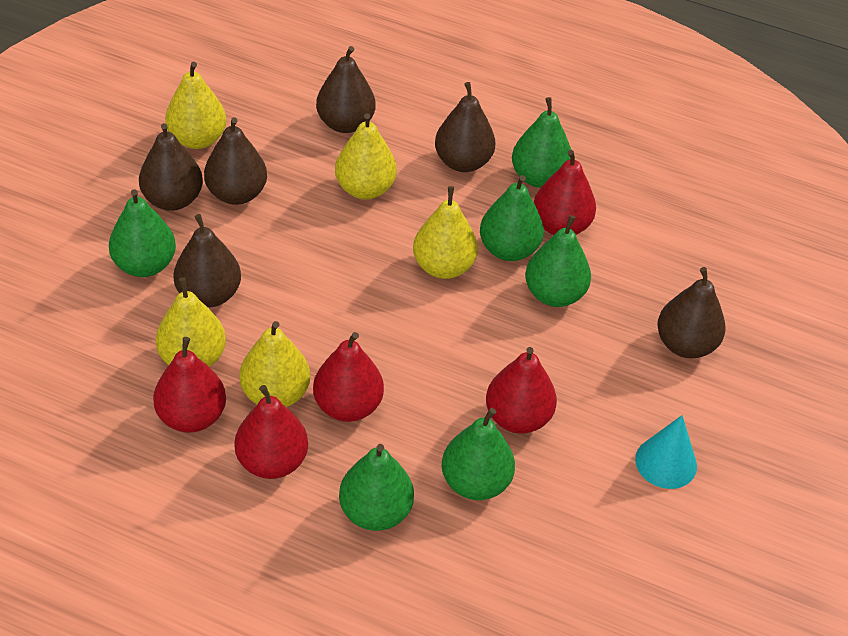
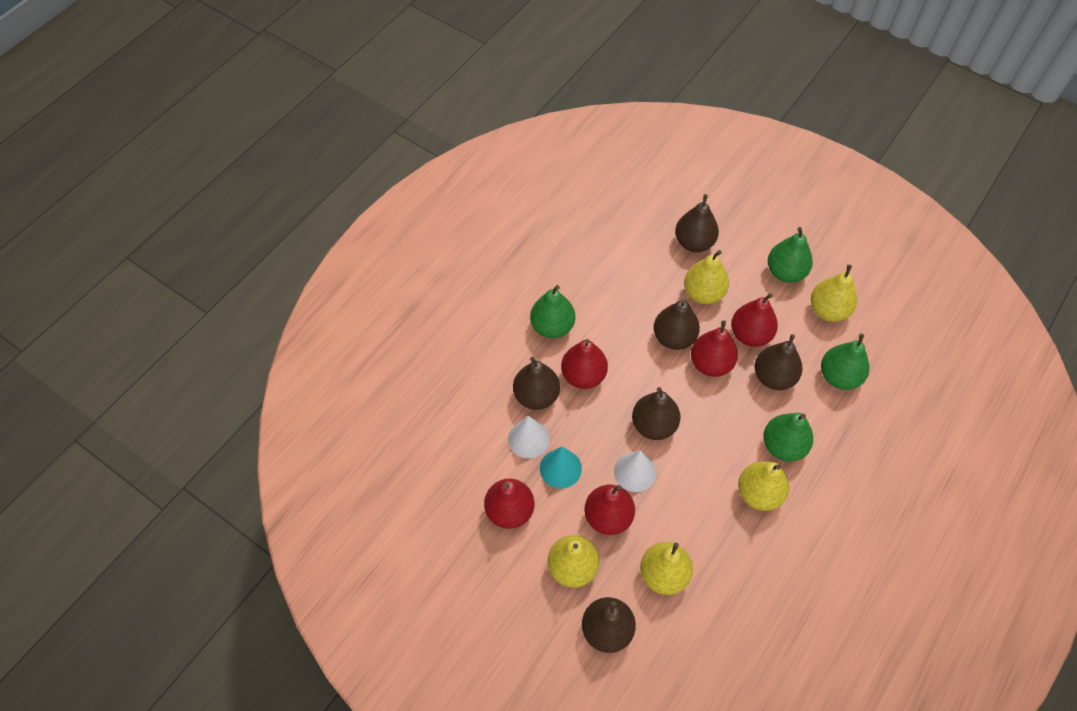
green pear: 6 -> 4
white cone: 0 -> 2

